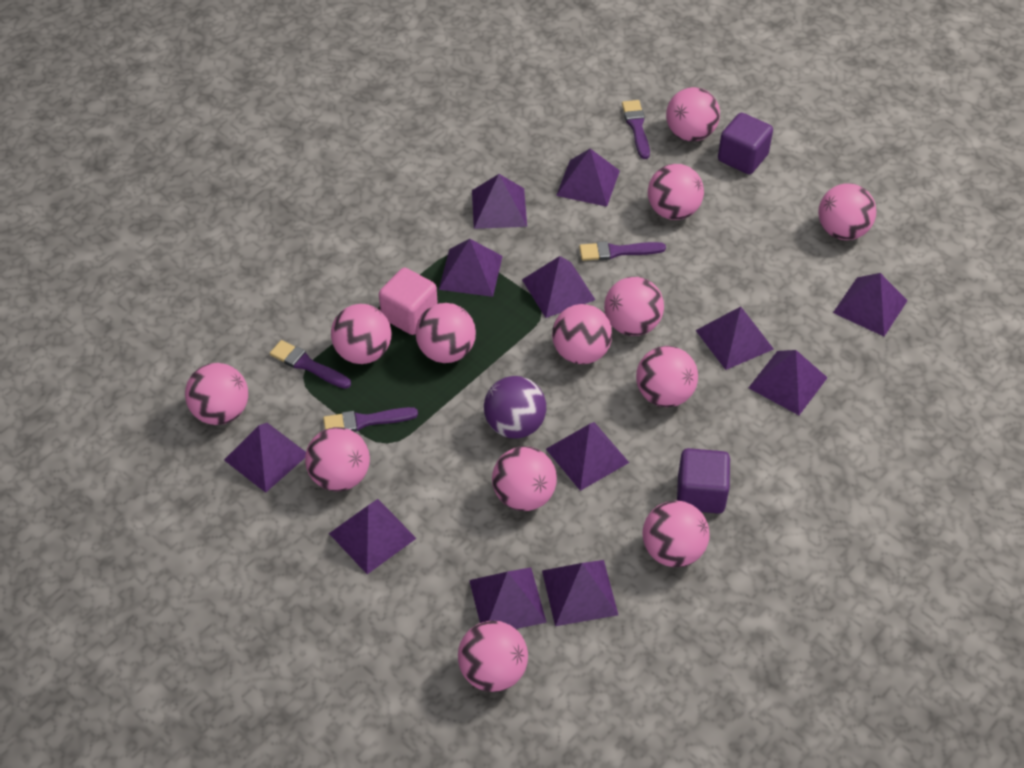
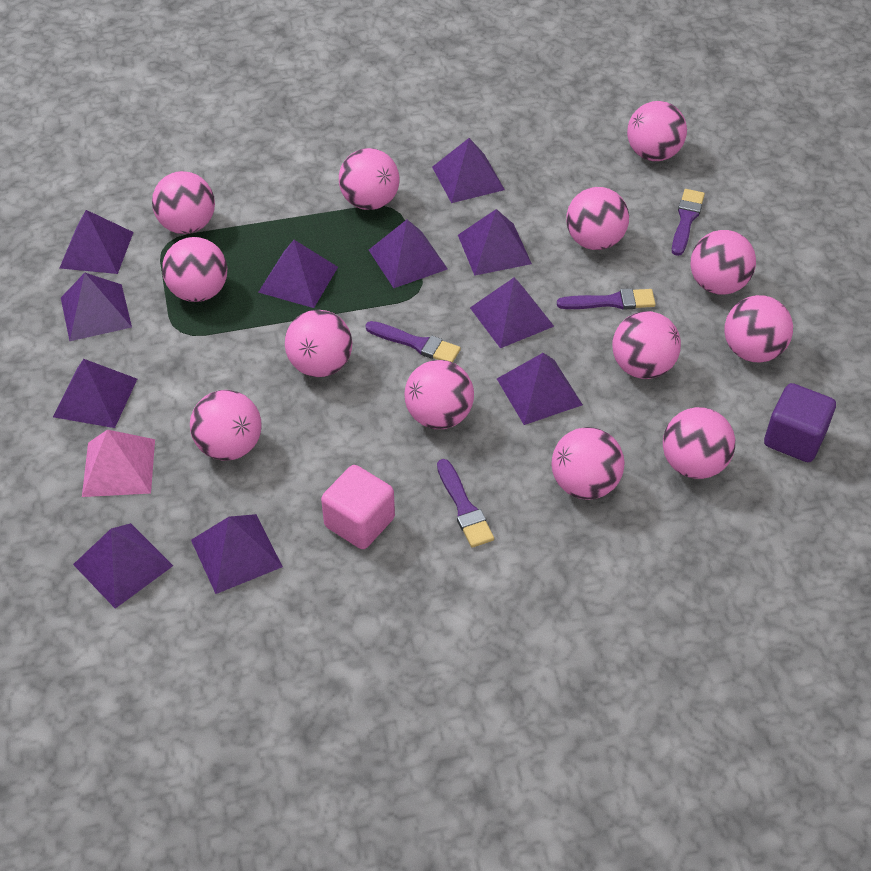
pink pyramid: 0 -> 1
purple ball: 1 -> 0
purple cube: 2 -> 1
purple pyramid: 12 -> 11

